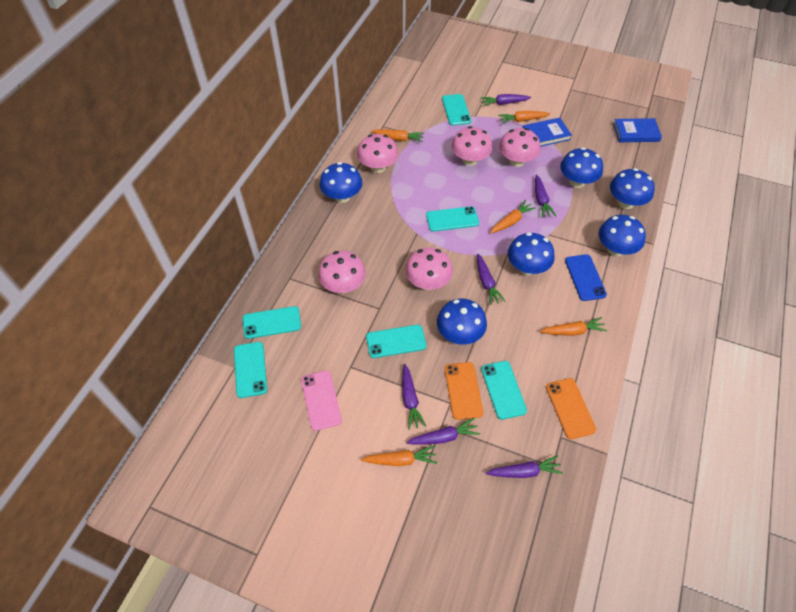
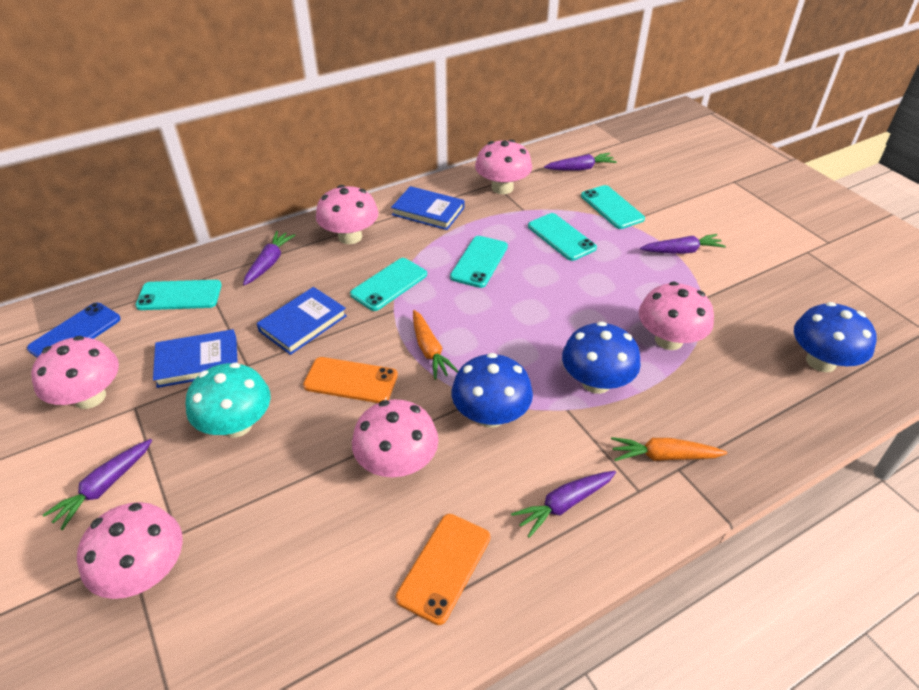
blue book: 2 -> 3
blue mushroom: 6 -> 3
orange carrot: 5 -> 2
pink mushroom: 5 -> 6
pink phone: 1 -> 0
purple carrot: 6 -> 5
turquoise mushroom: 0 -> 1
turquoise phone: 6 -> 5

